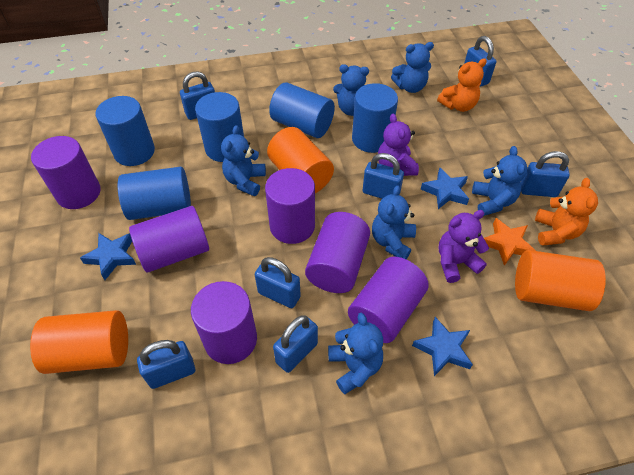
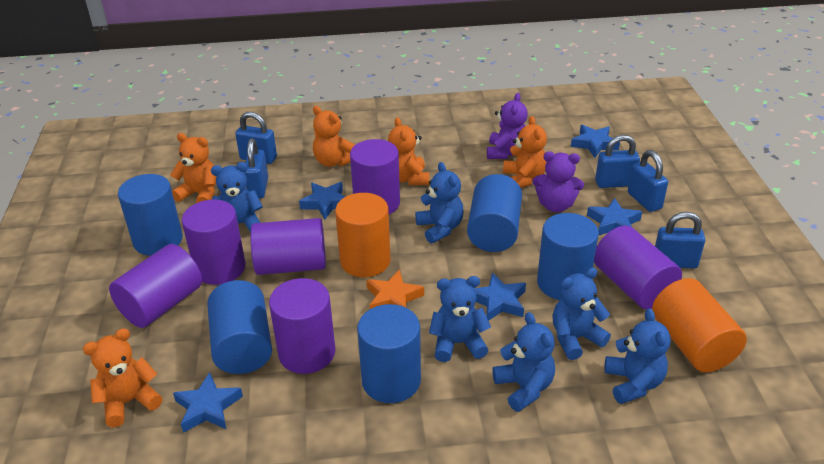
blue padlock: 7 -> 5
blue star: 3 -> 5
orange cylinder: 3 -> 2
orange teddy bear: 2 -> 5

